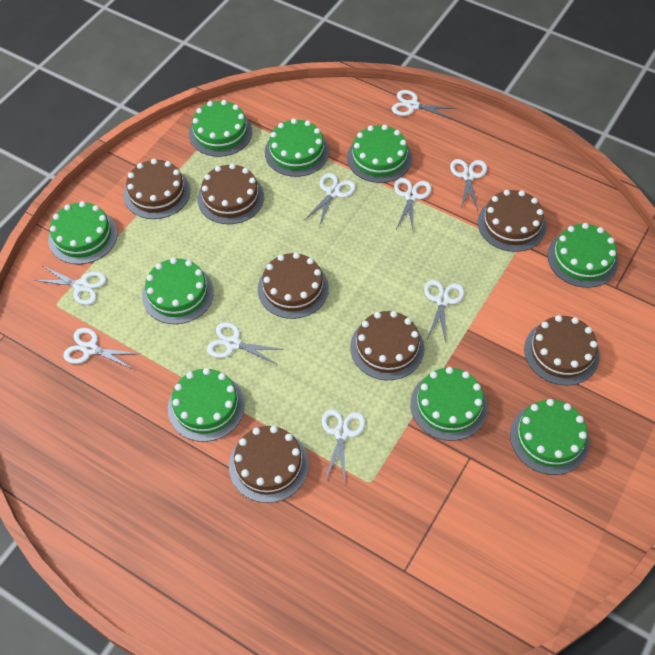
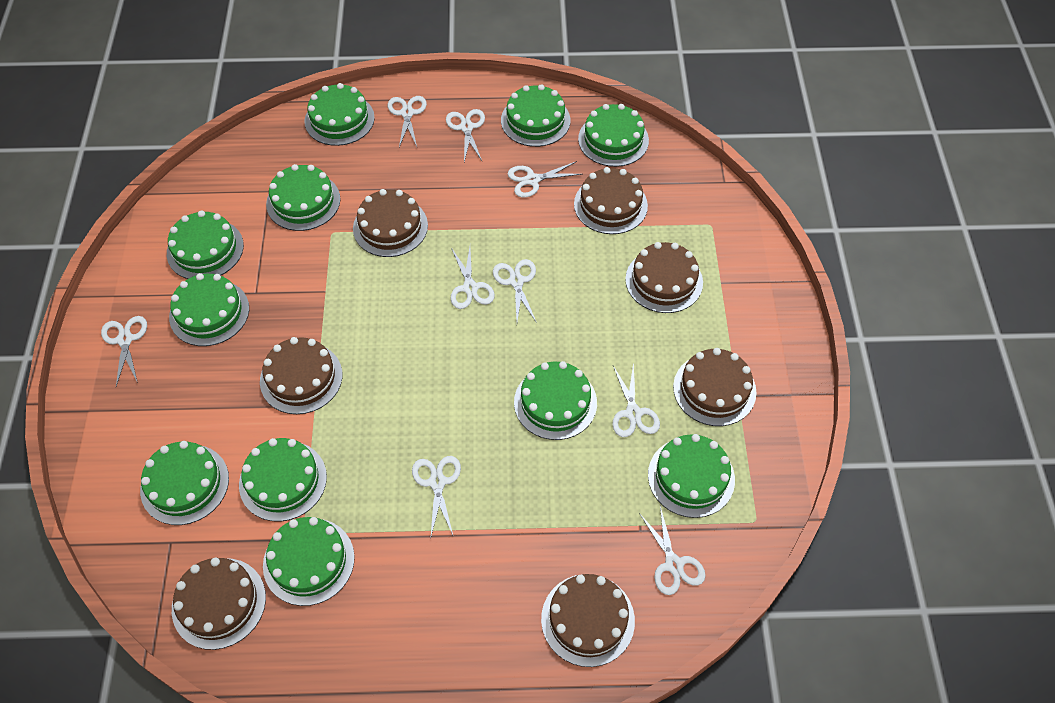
green cake: 9 -> 11

